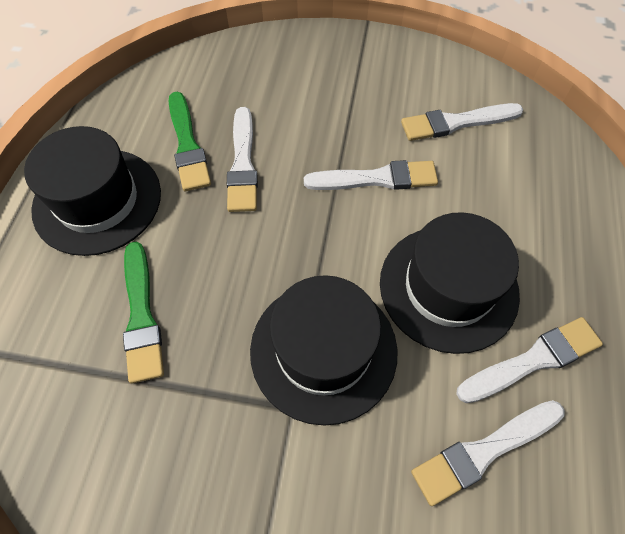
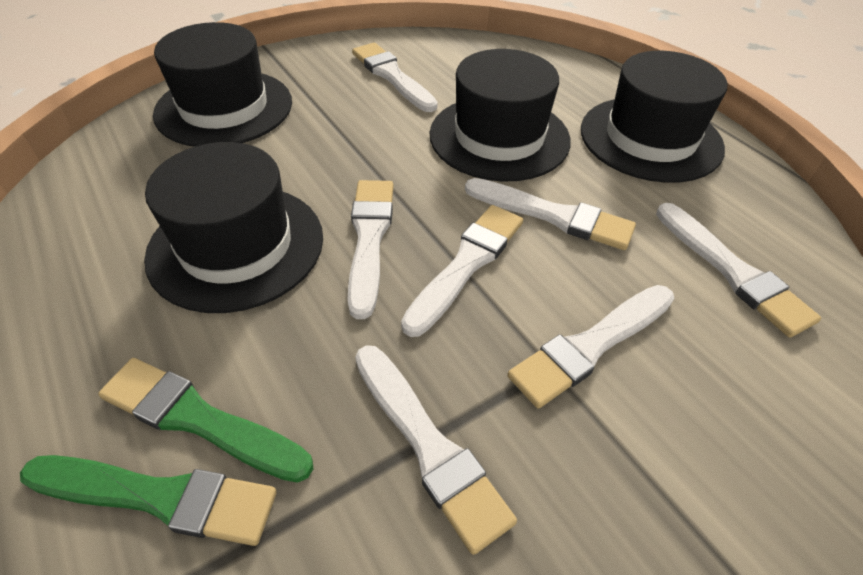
black hat: 3 -> 4
white brush: 5 -> 7

